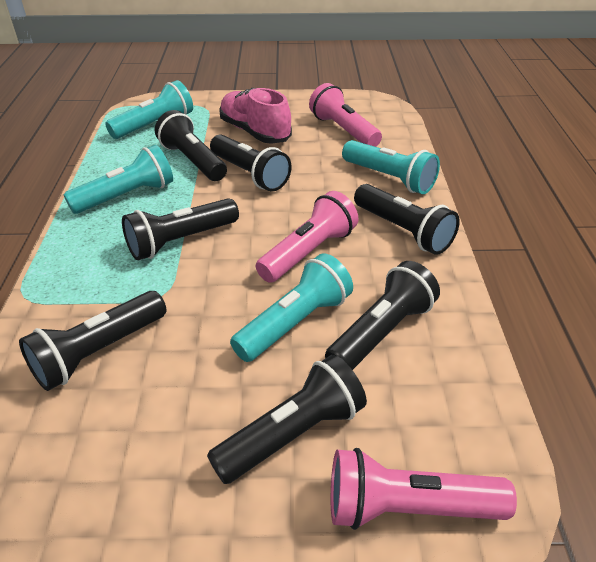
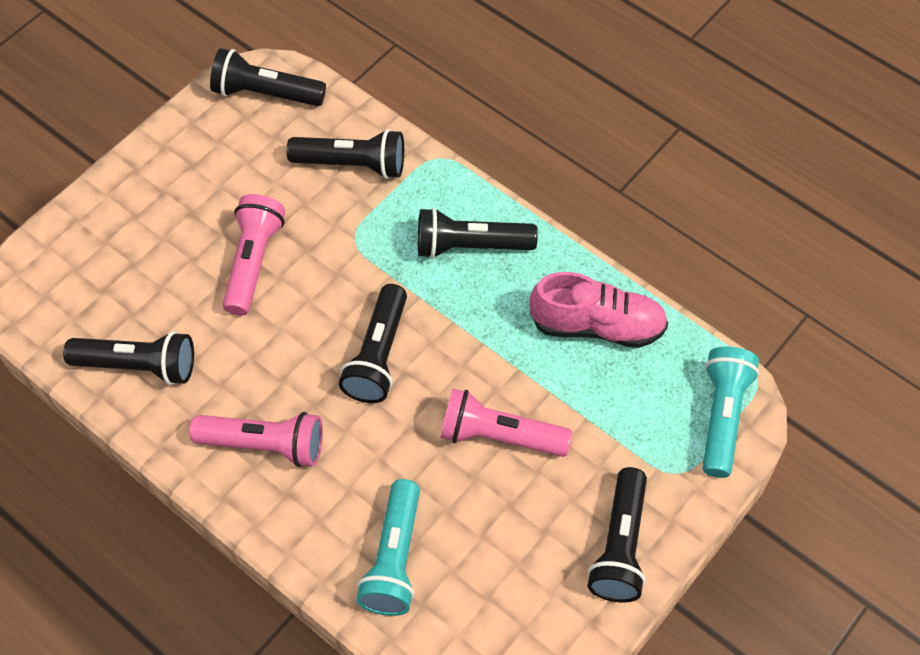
black flashlight: 7 -> 6
turquoise flashlight: 4 -> 2

